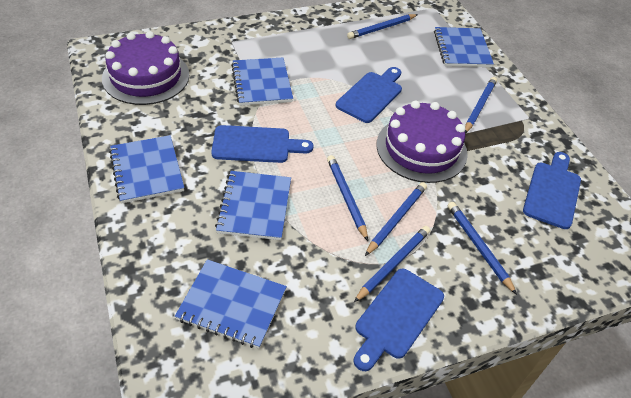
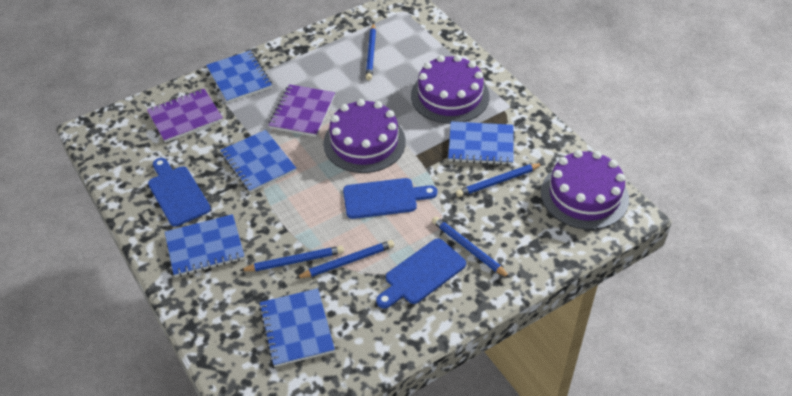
blue cutting board: 4 -> 3
blue pencil: 6 -> 5
purple cake: 2 -> 3
purple notebook: 0 -> 2

